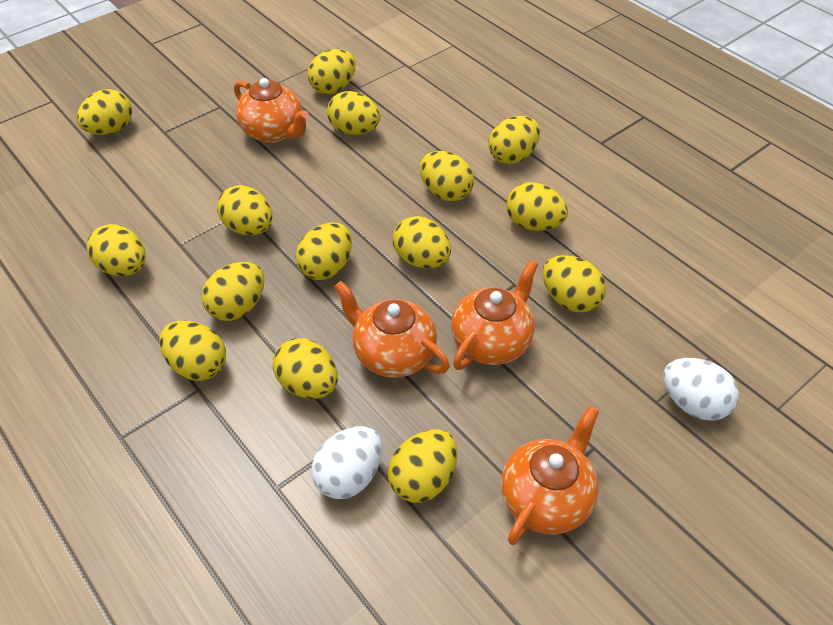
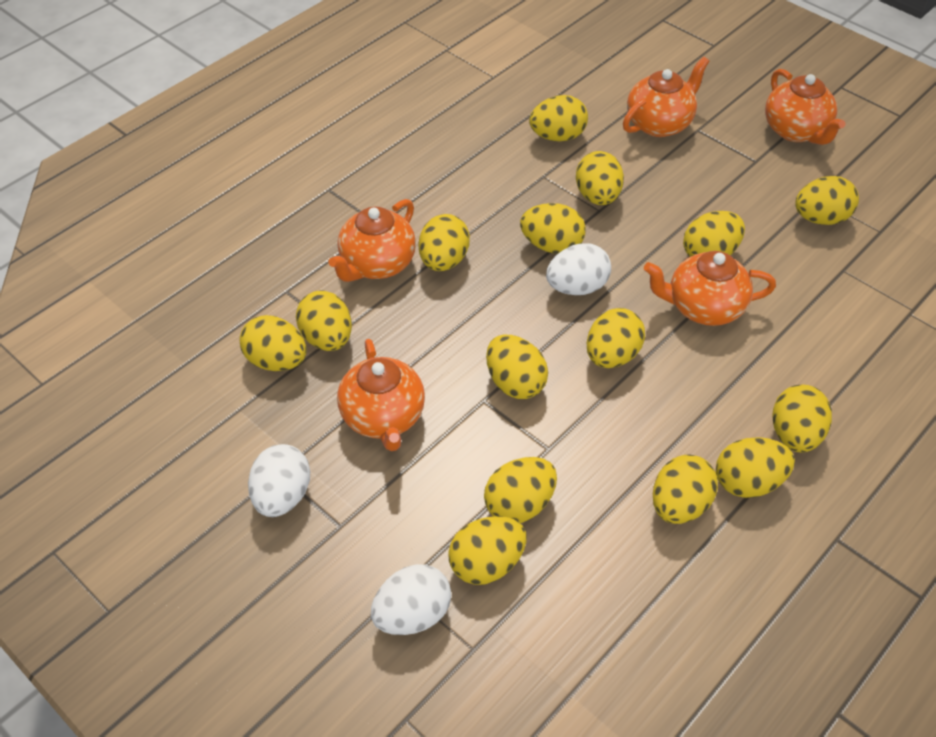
orange teapot: 4 -> 5
white egg: 2 -> 3

